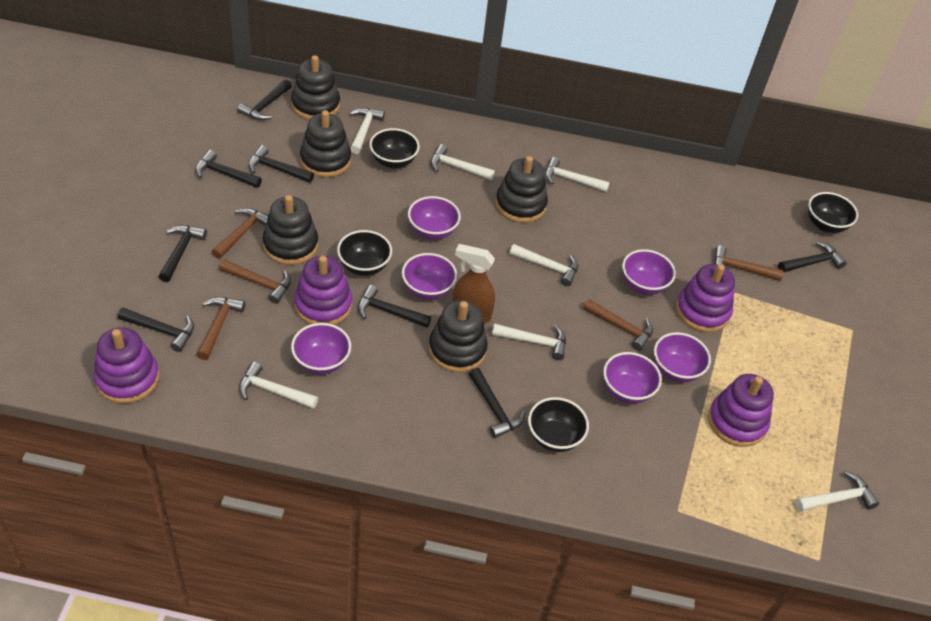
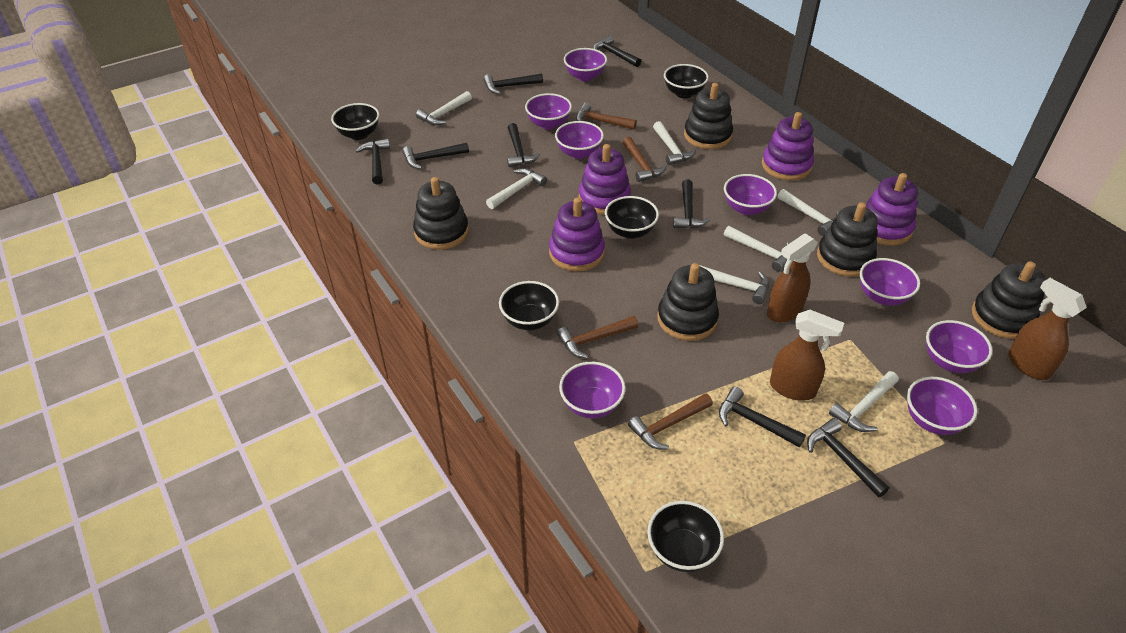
black bowl: 4 -> 5
brown hammer: 5 -> 4
brown spray bottle: 1 -> 3
purple bowl: 6 -> 8

